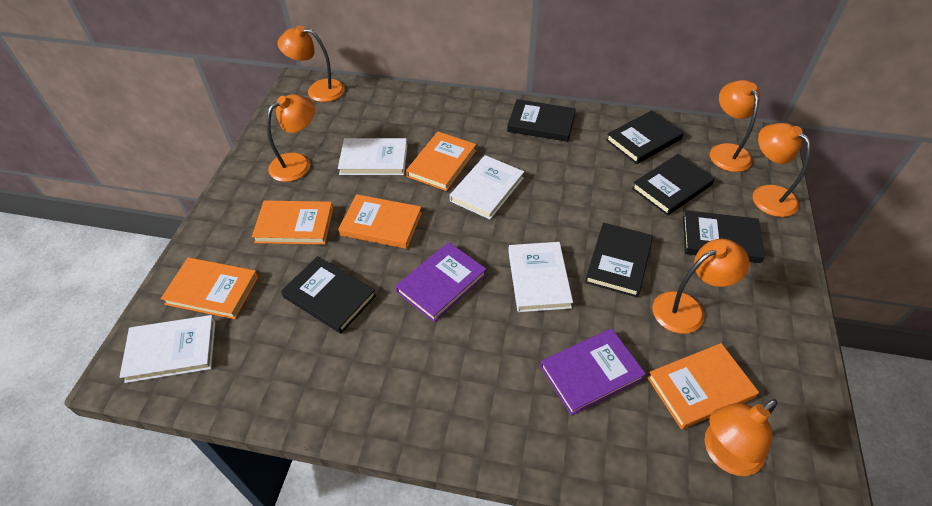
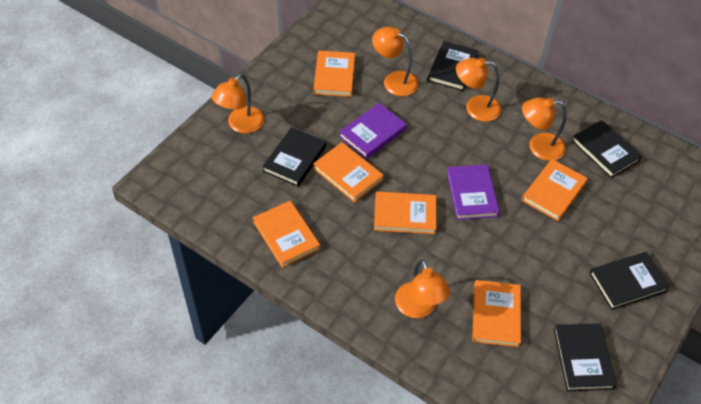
black book: 6 -> 5
orange book: 5 -> 6
orange lamp: 6 -> 5
white book: 4 -> 0

